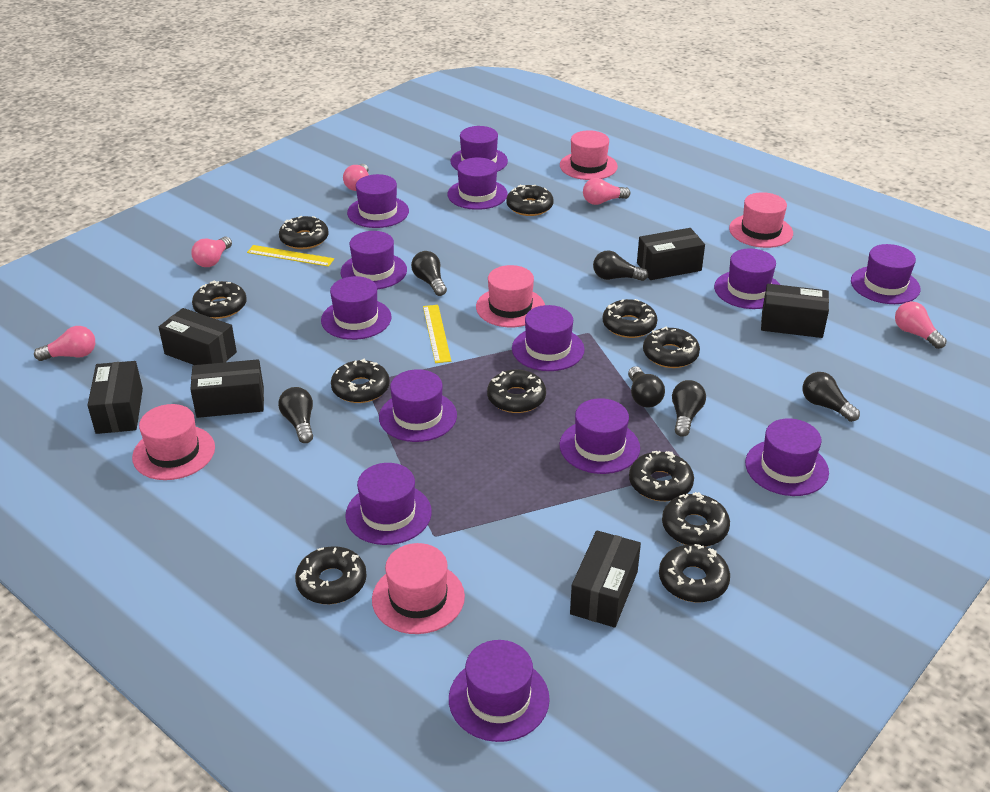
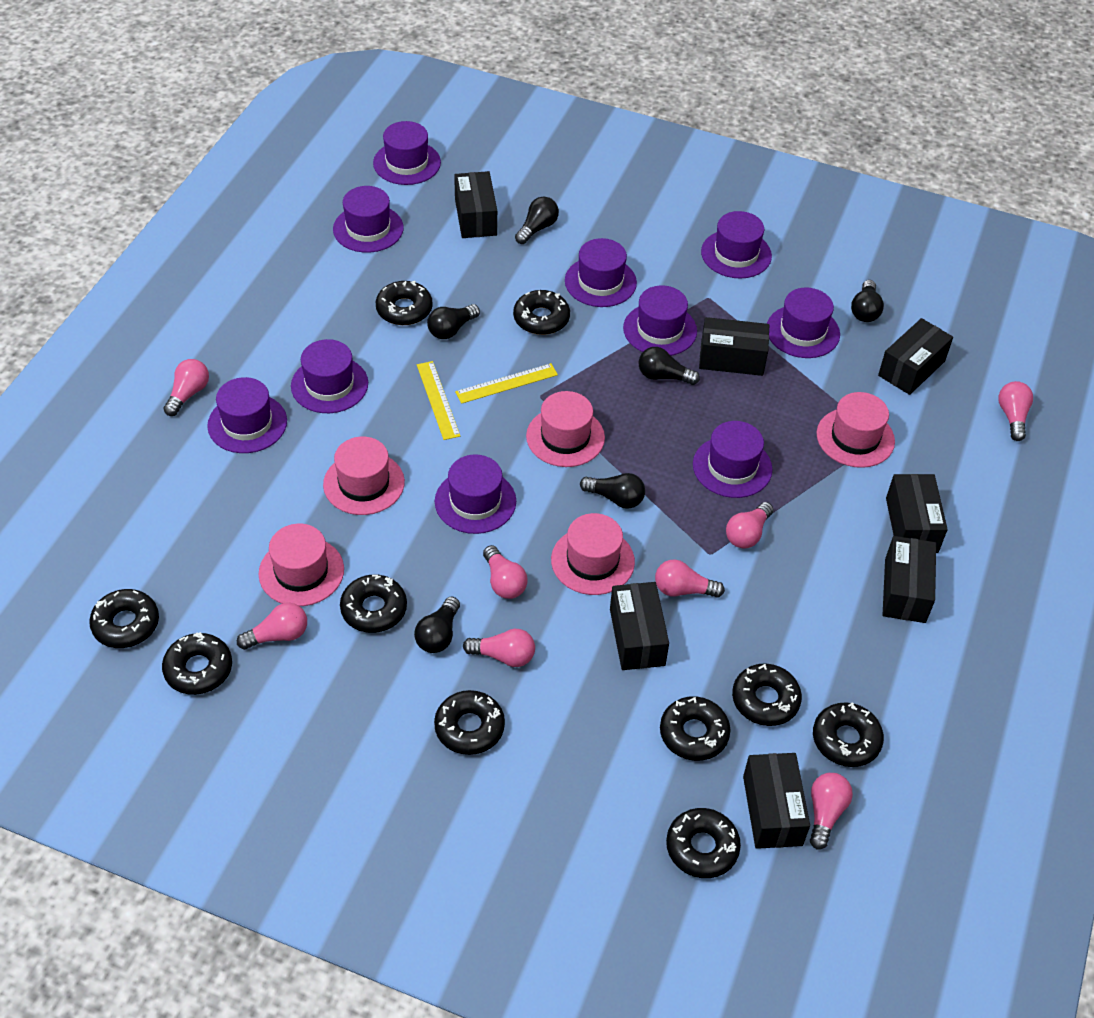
black box: 6 -> 7
black donut: 11 -> 10
pink light bulb: 5 -> 8
purple hat: 13 -> 10

